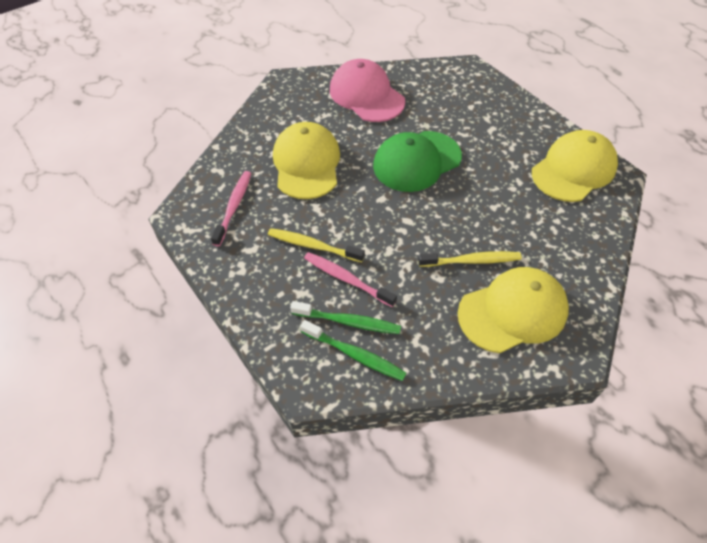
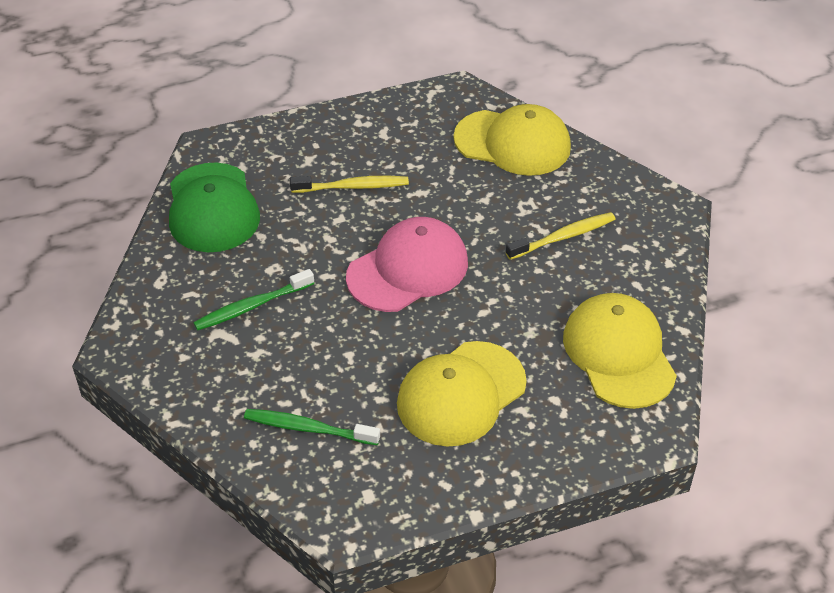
pink toothbrush: 2 -> 0

